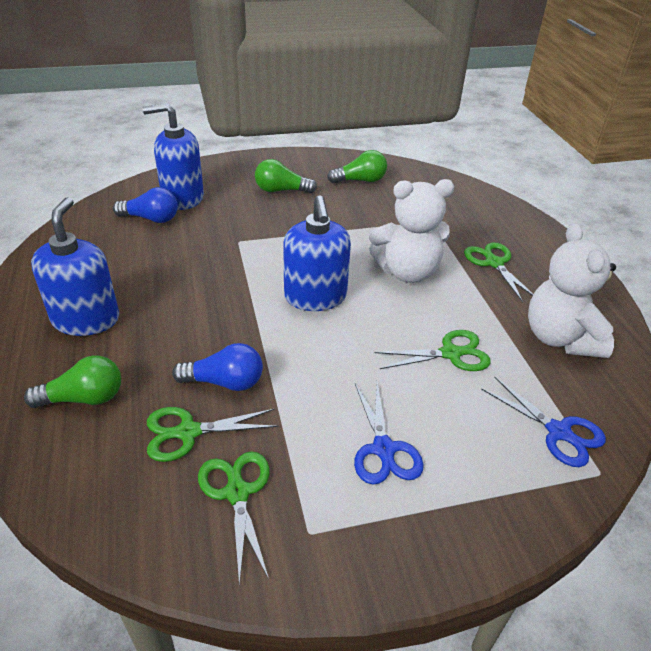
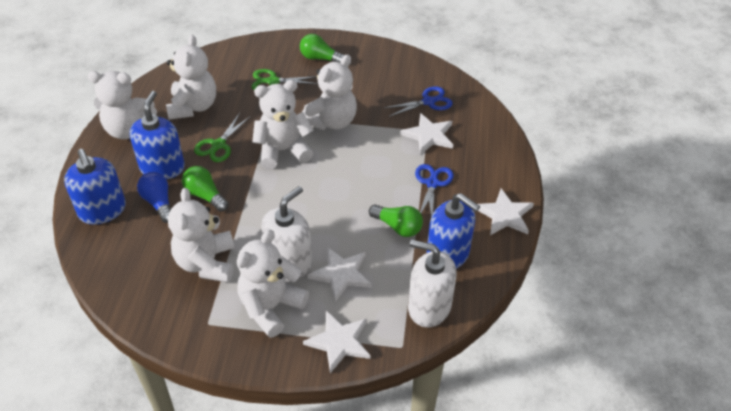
blue light bulb: 2 -> 1
green scissors: 4 -> 2
white soap dispenser: 0 -> 2
white star: 0 -> 4
white teddy bear: 2 -> 6

